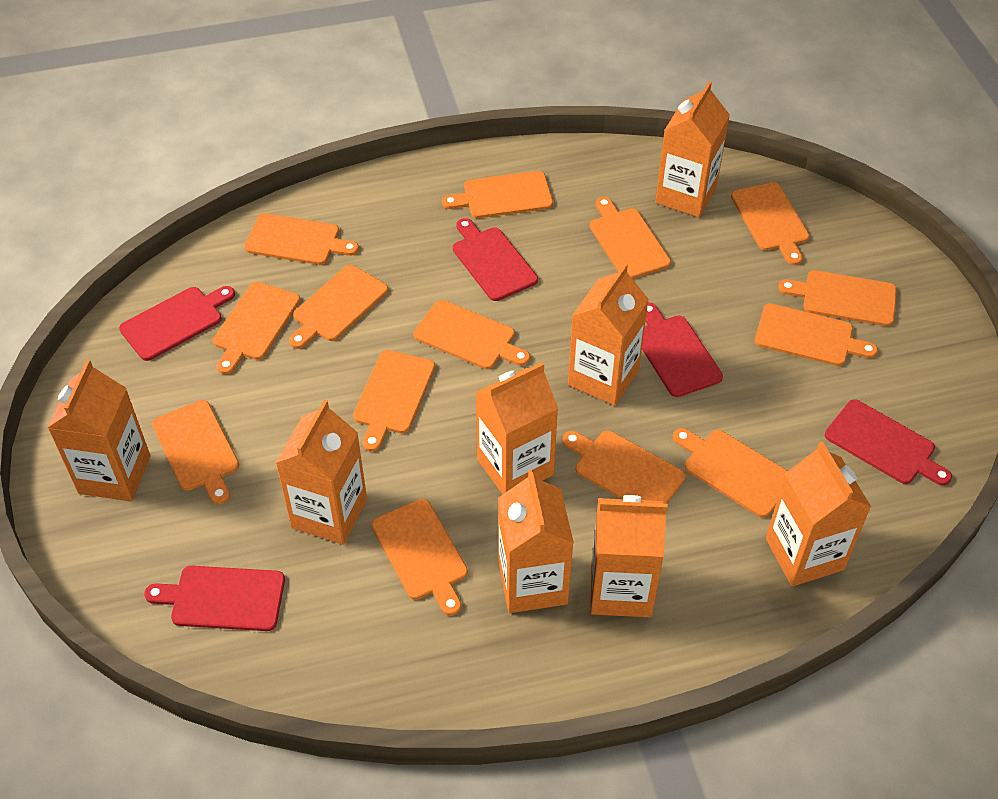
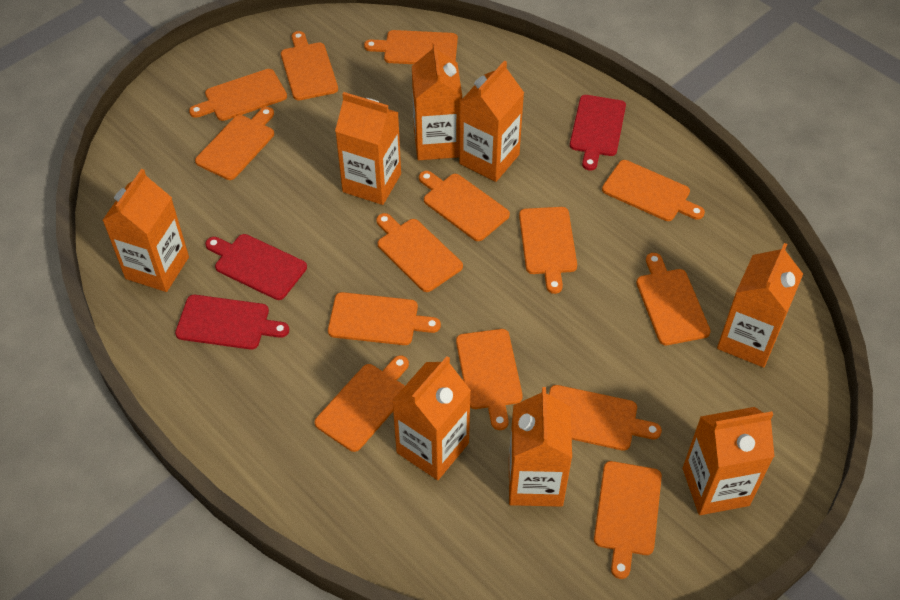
red cutting board: 5 -> 3

